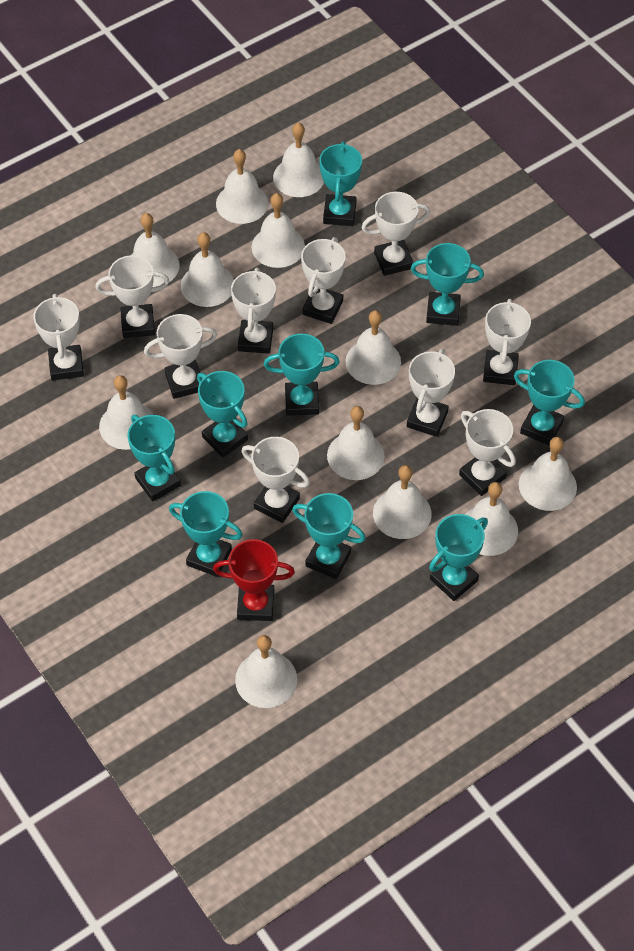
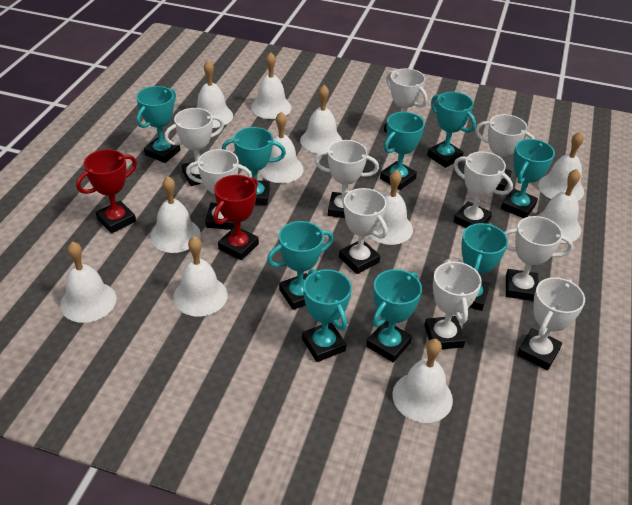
red trophy: 1 -> 2
white bell: 12 -> 11

